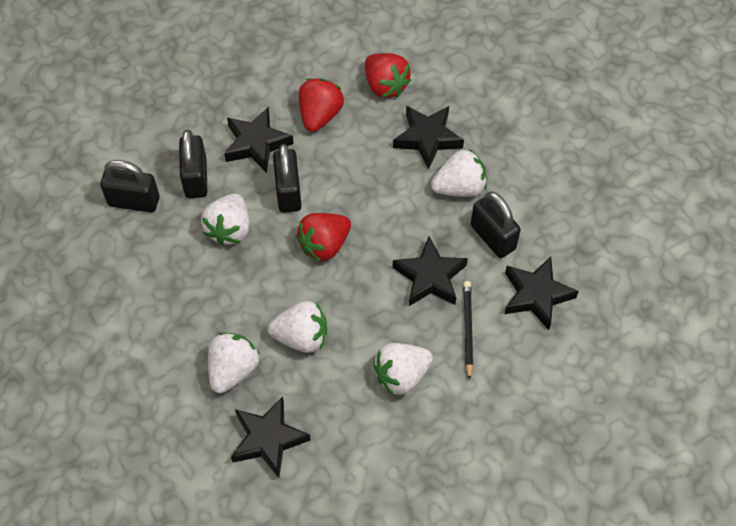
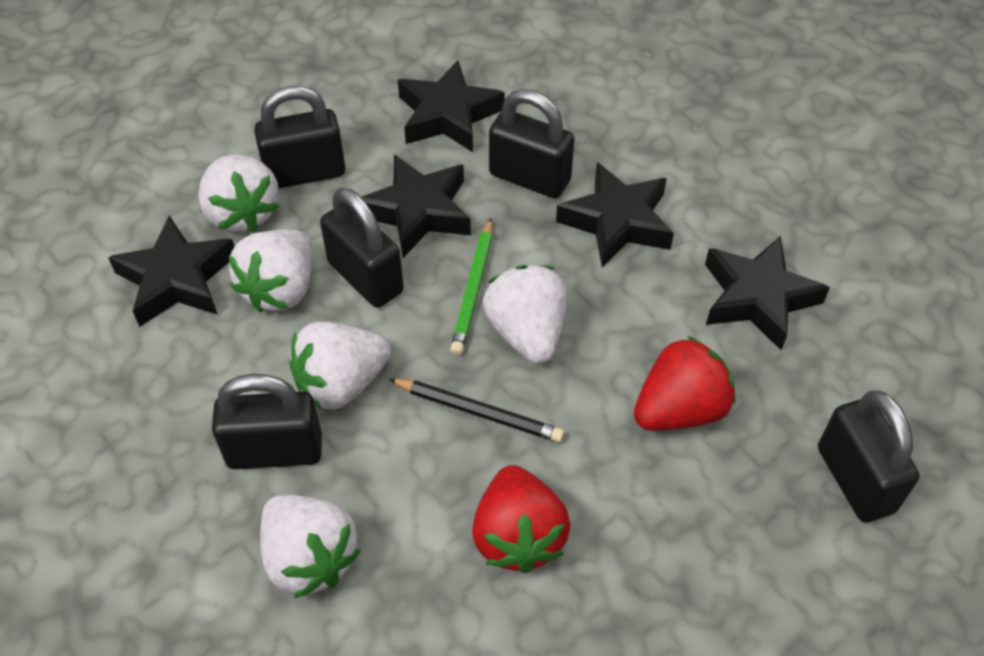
black padlock: 4 -> 5
green pencil: 0 -> 1
red strawberry: 3 -> 2

